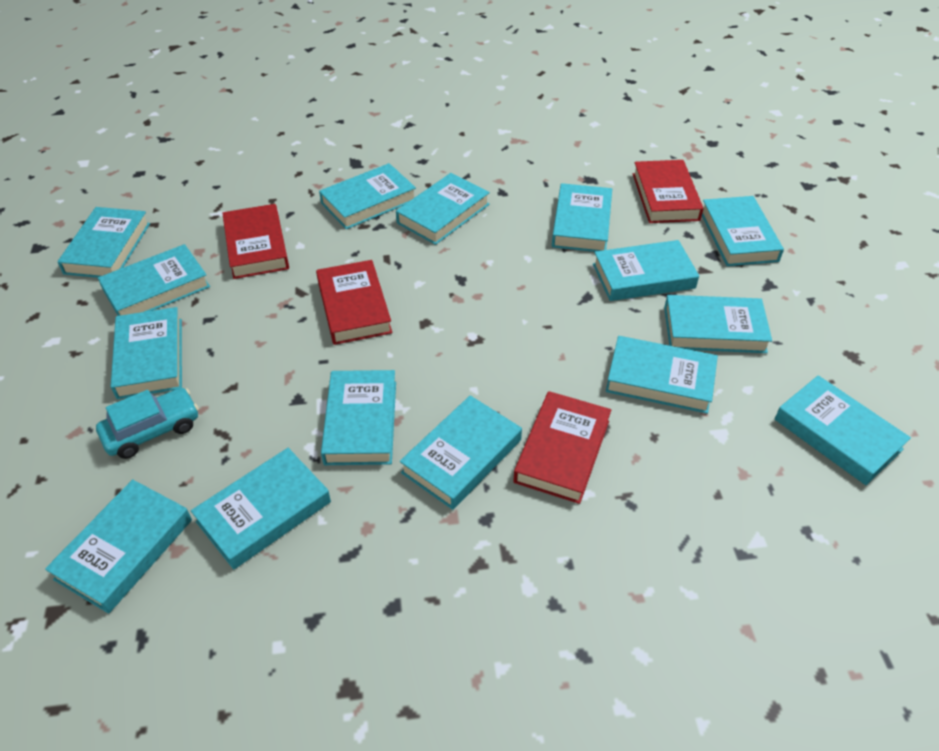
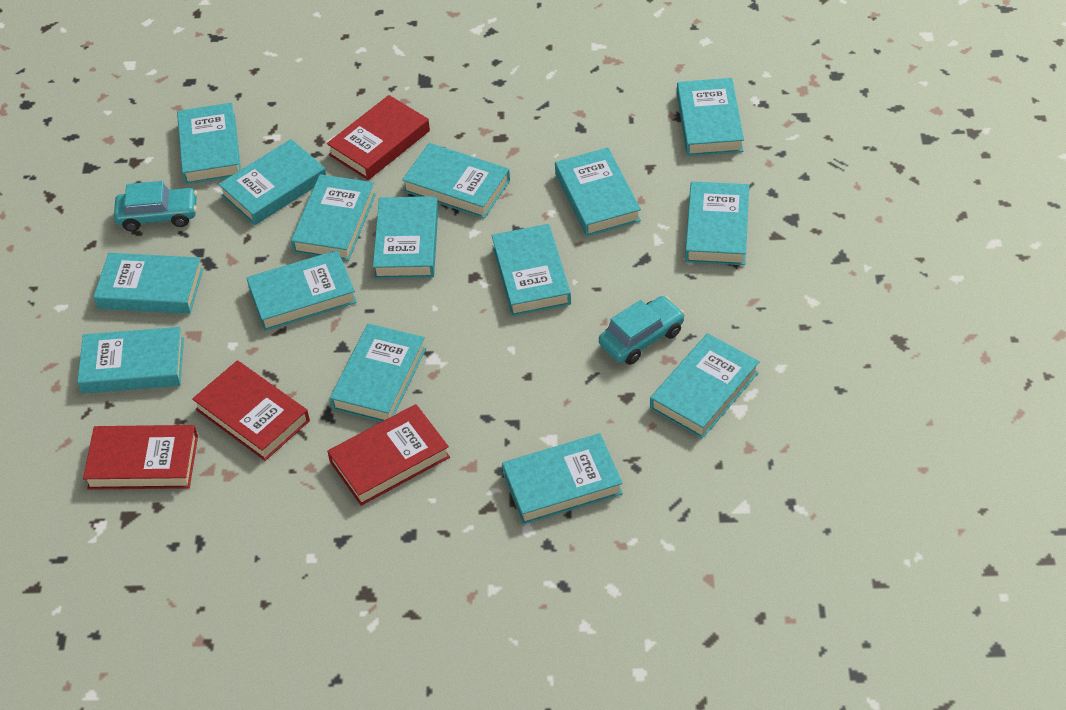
turquoise car: 1 -> 2

